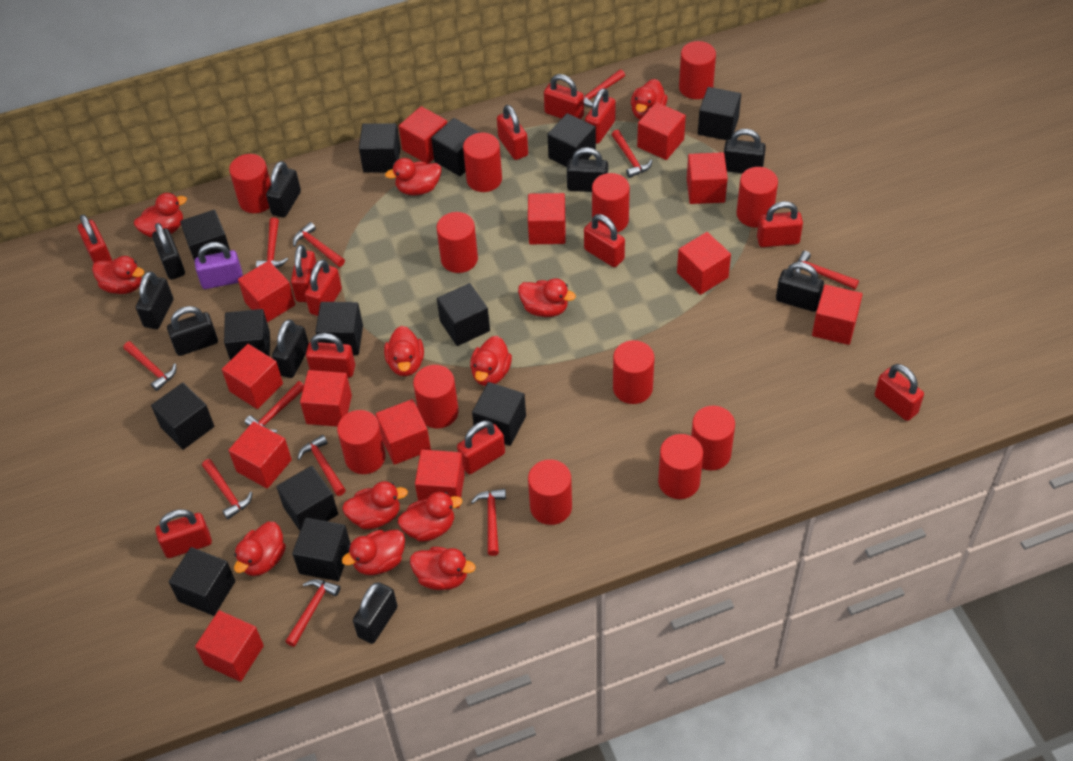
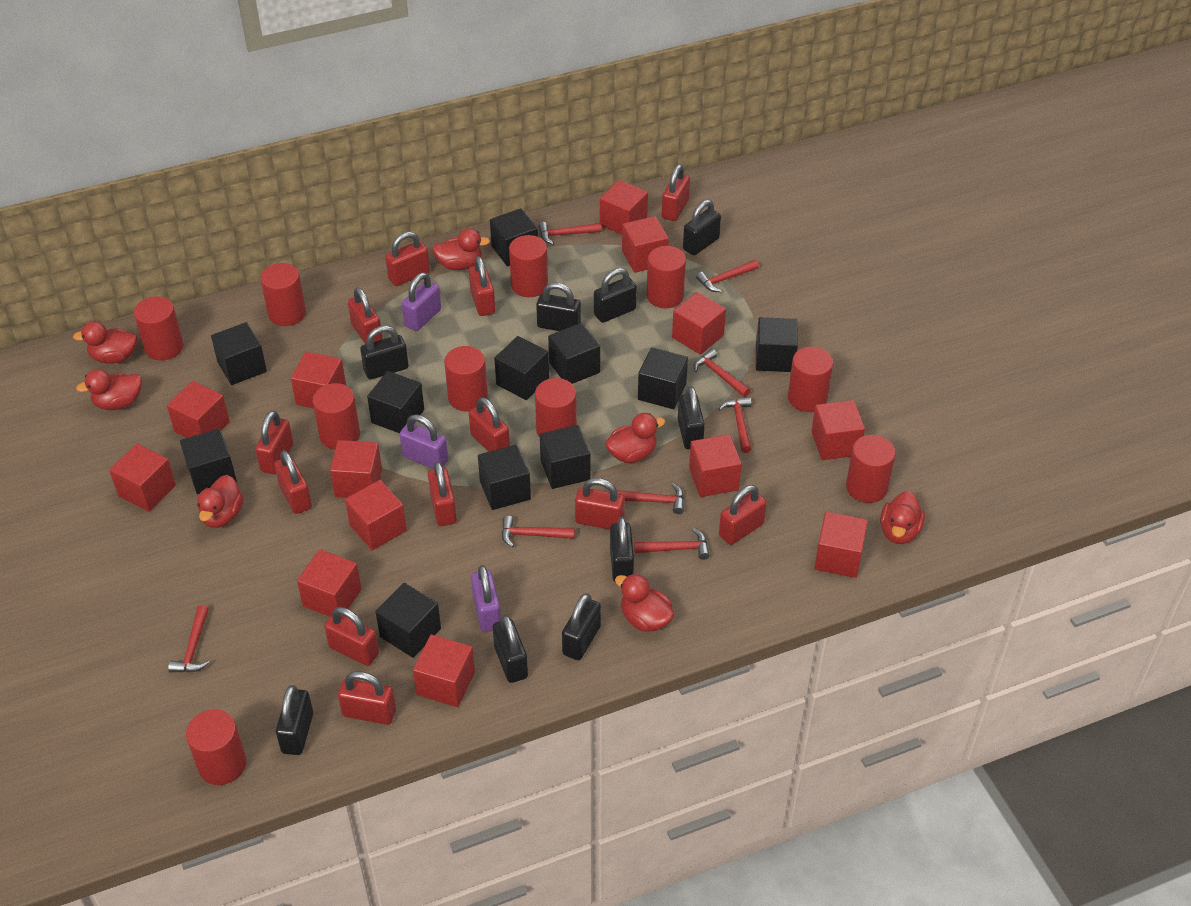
black cube: 13 -> 11
purple padlock: 1 -> 3
red cylinder: 12 -> 10
red duck: 12 -> 7
red hammer: 11 -> 8

